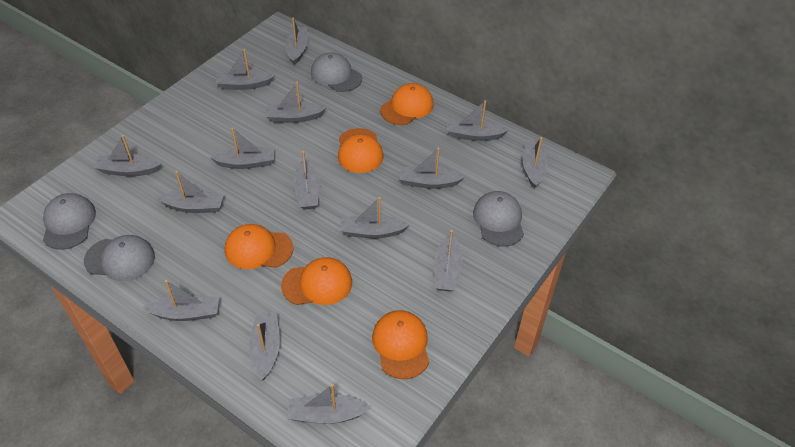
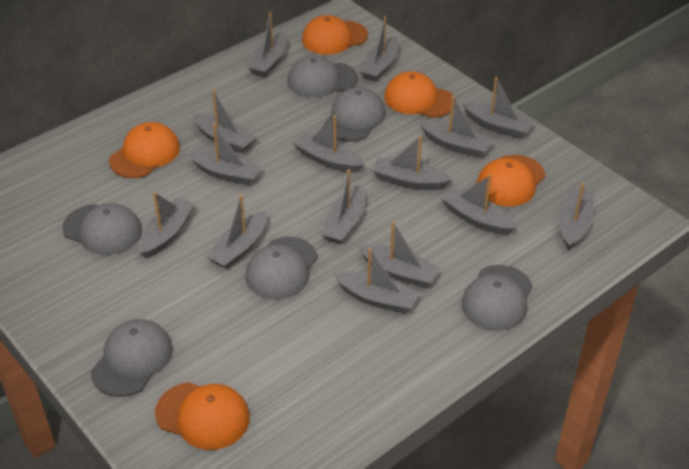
grey cap: 4 -> 6

